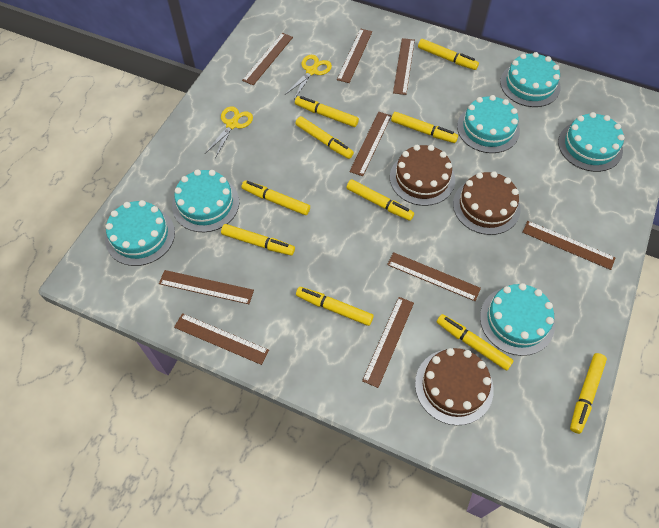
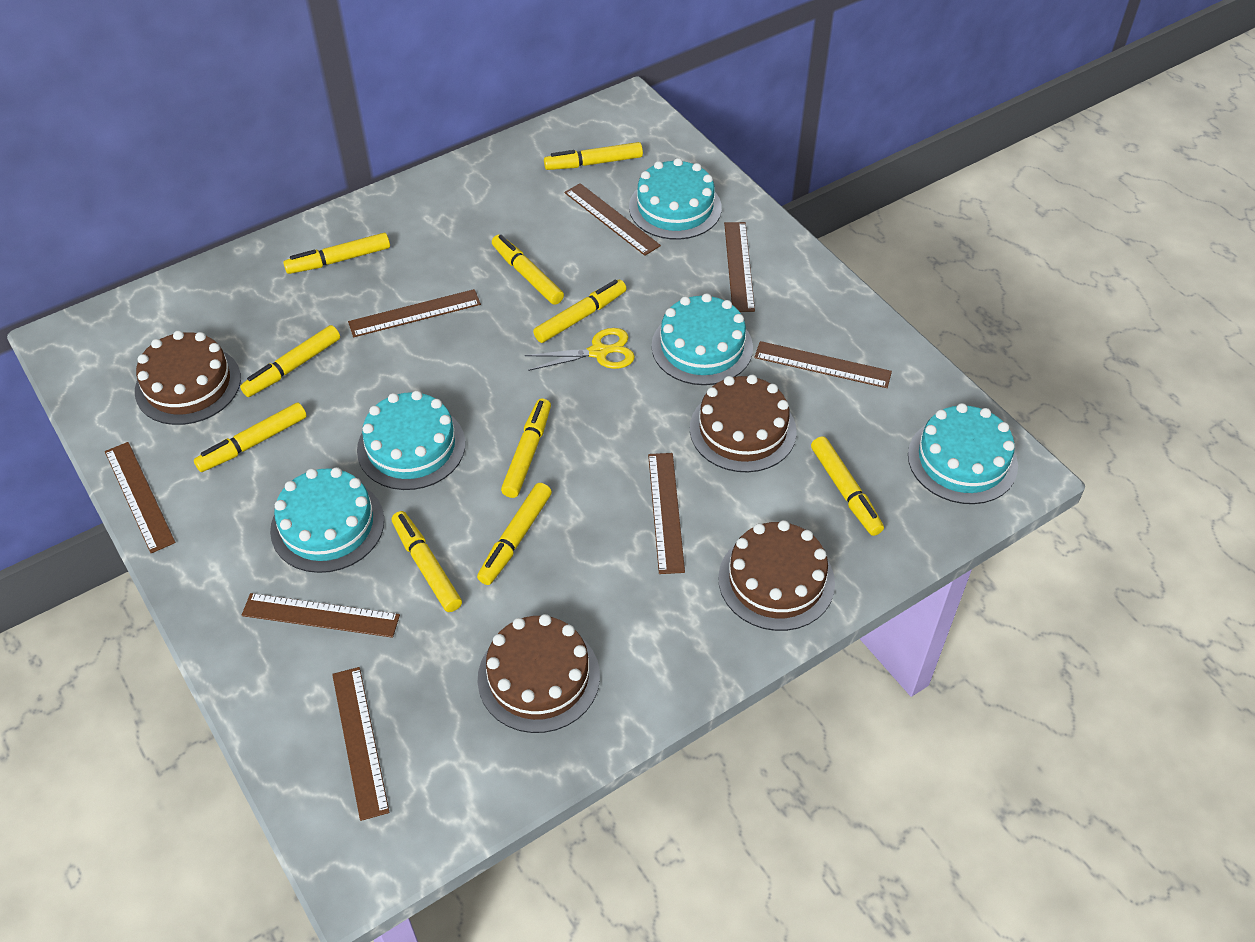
brown cake: 3 -> 4
brown ruler: 9 -> 8
turquoise cake: 6 -> 5
yellow scissors: 2 -> 1

